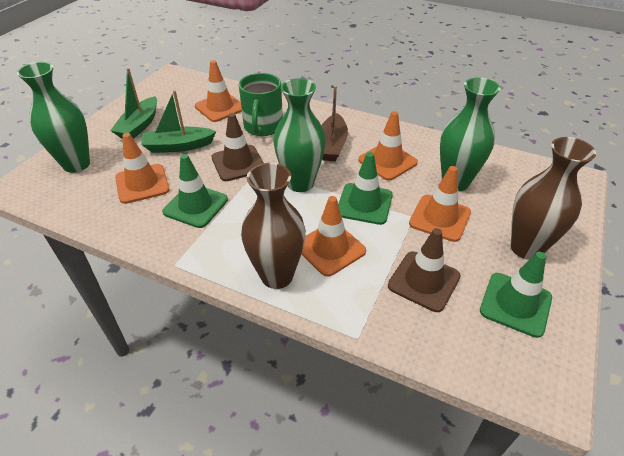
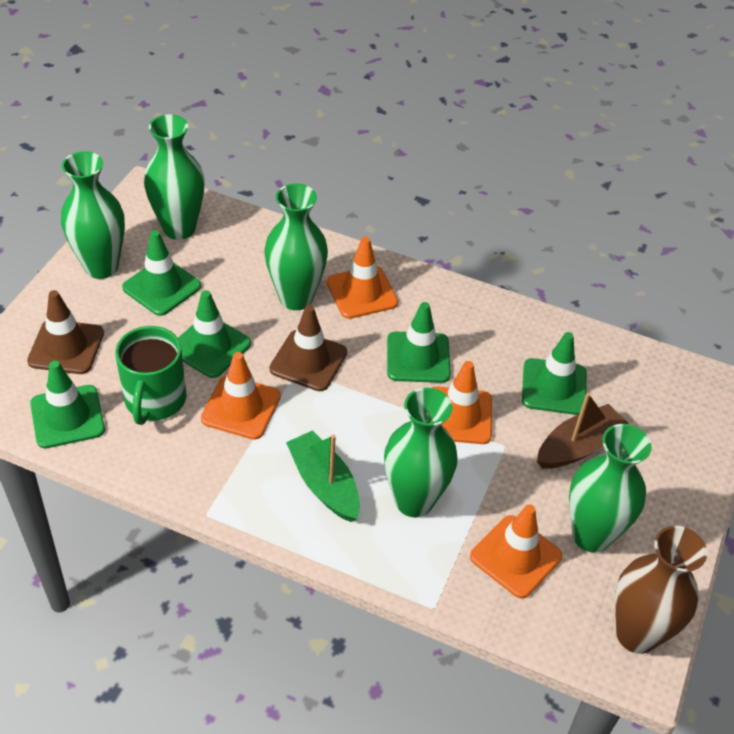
brown vase: 2 -> 1
green boat: 2 -> 1
green traffic cone: 3 -> 5
green vase: 3 -> 5
orange traffic cone: 5 -> 4

